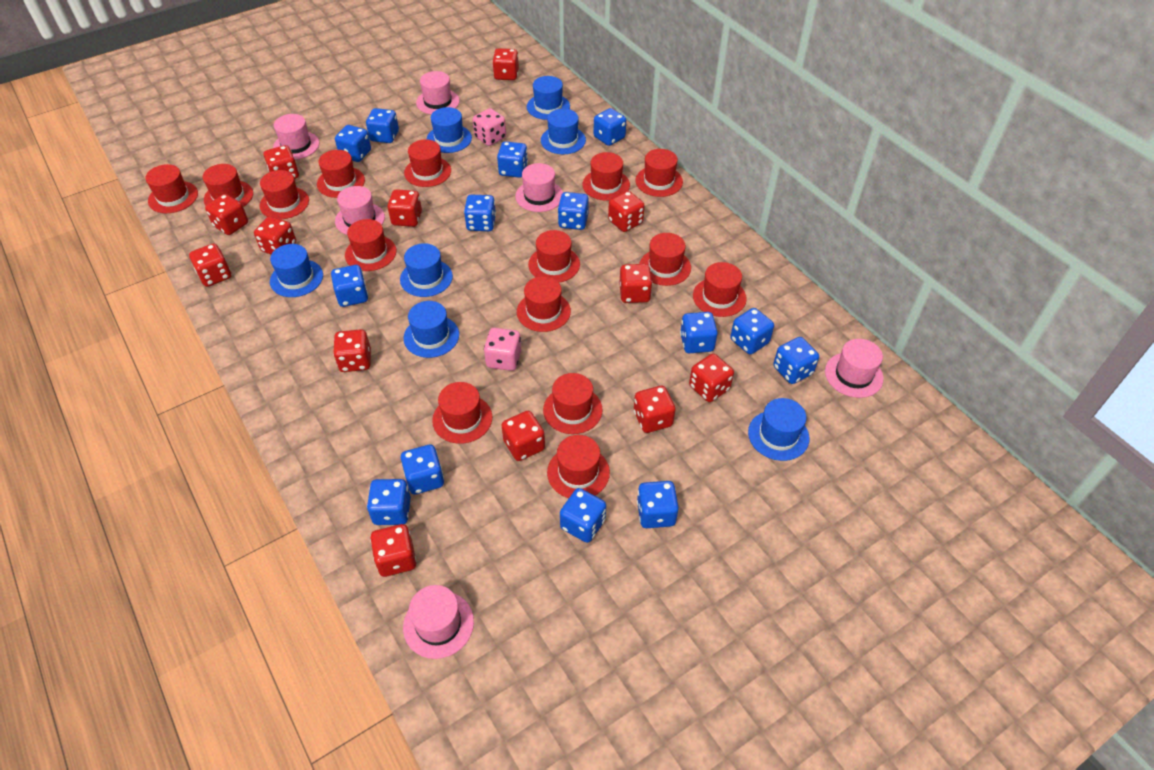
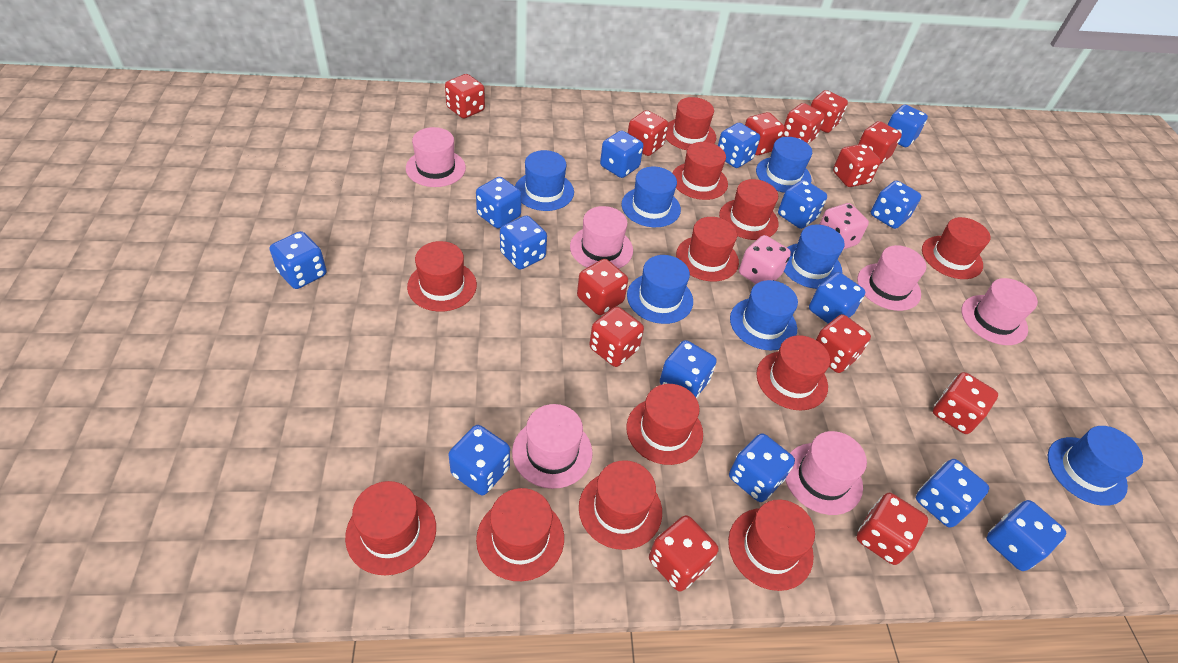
red hat: 15 -> 12

